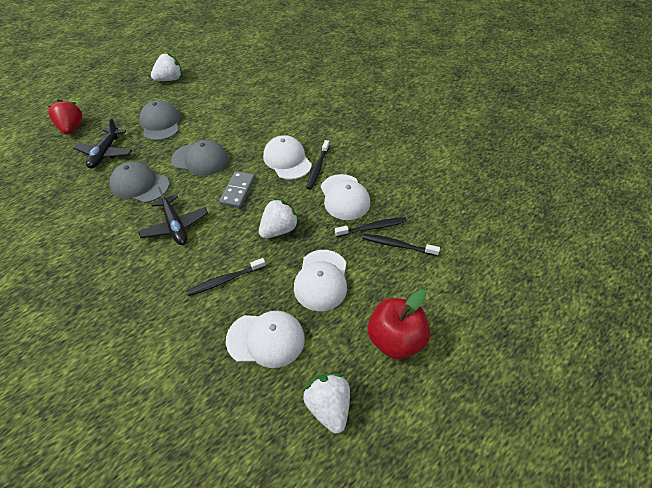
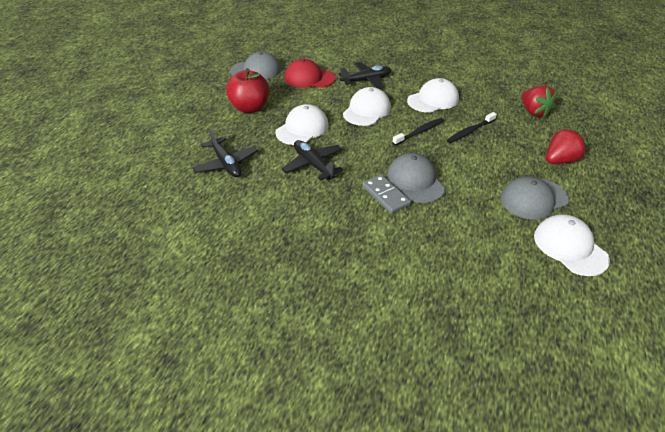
black plane: 2 -> 3
black toothbrush: 4 -> 2
red cap: 0 -> 1
red strawberry: 1 -> 2
white strawberry: 3 -> 0

